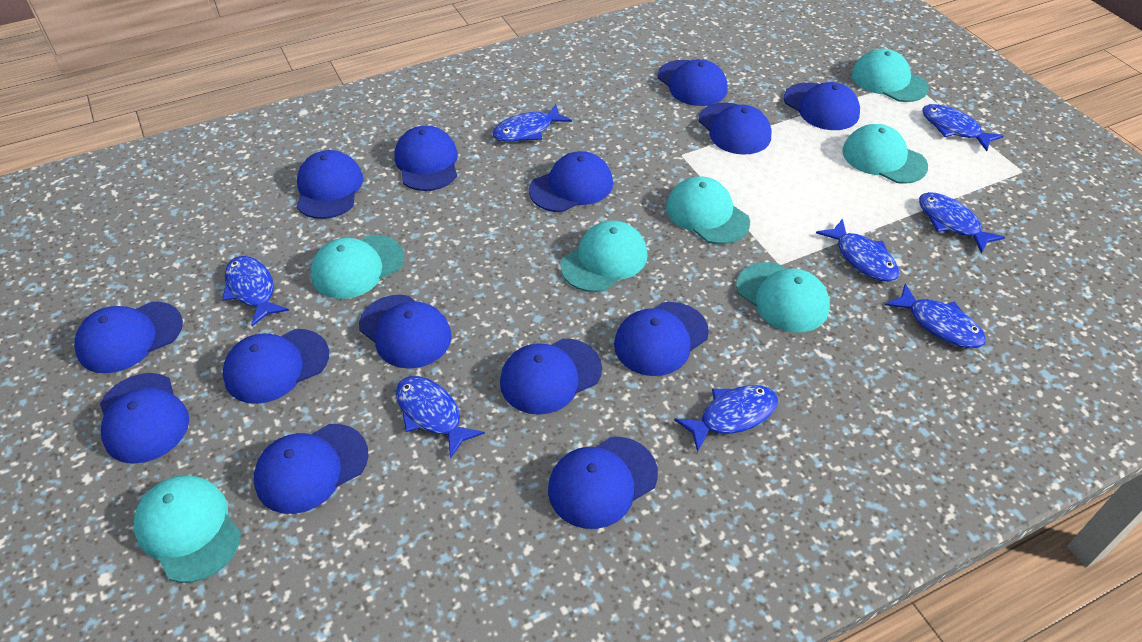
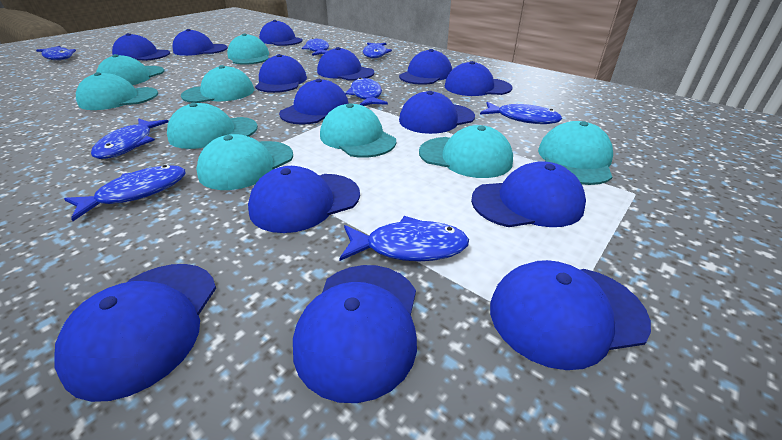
turquoise cap: 7 -> 9

